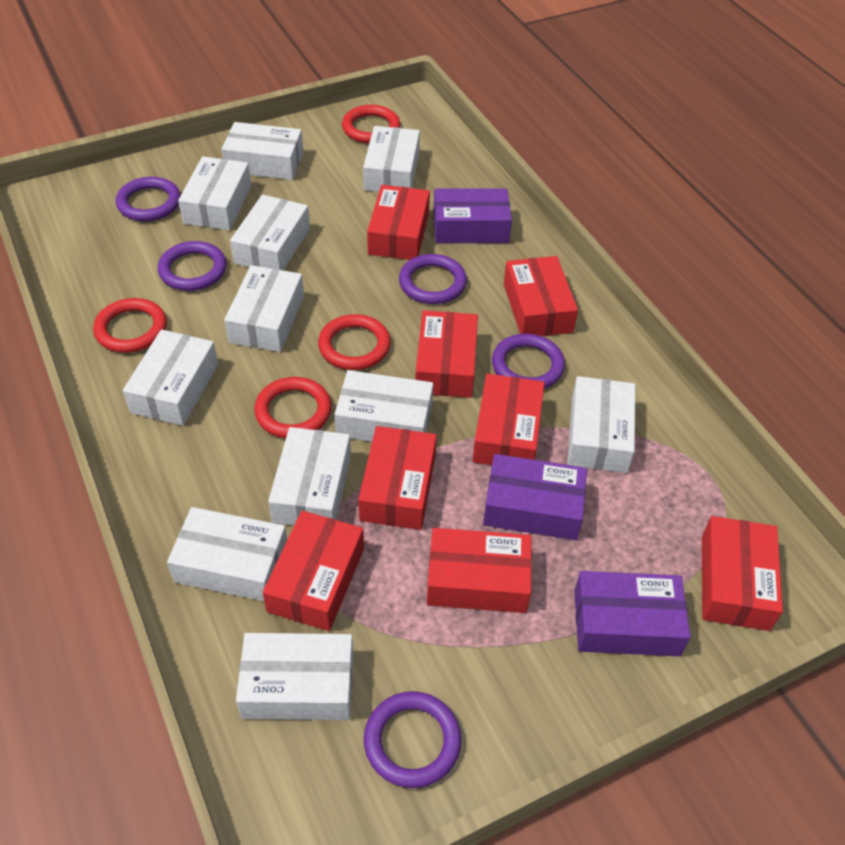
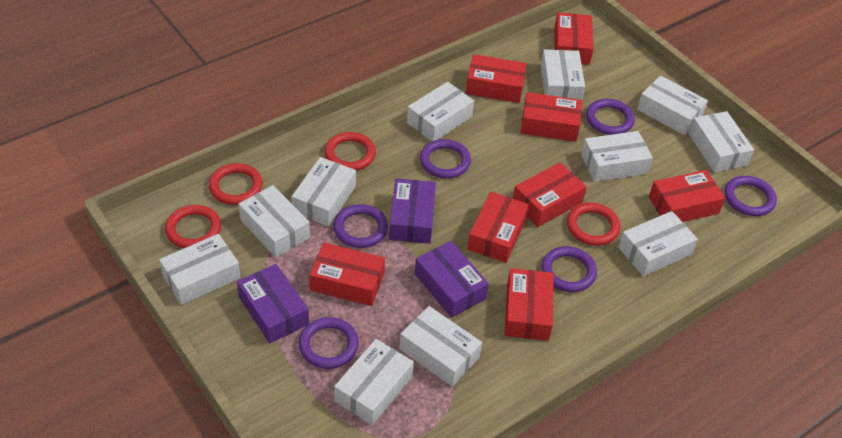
purple ring: 5 -> 6

